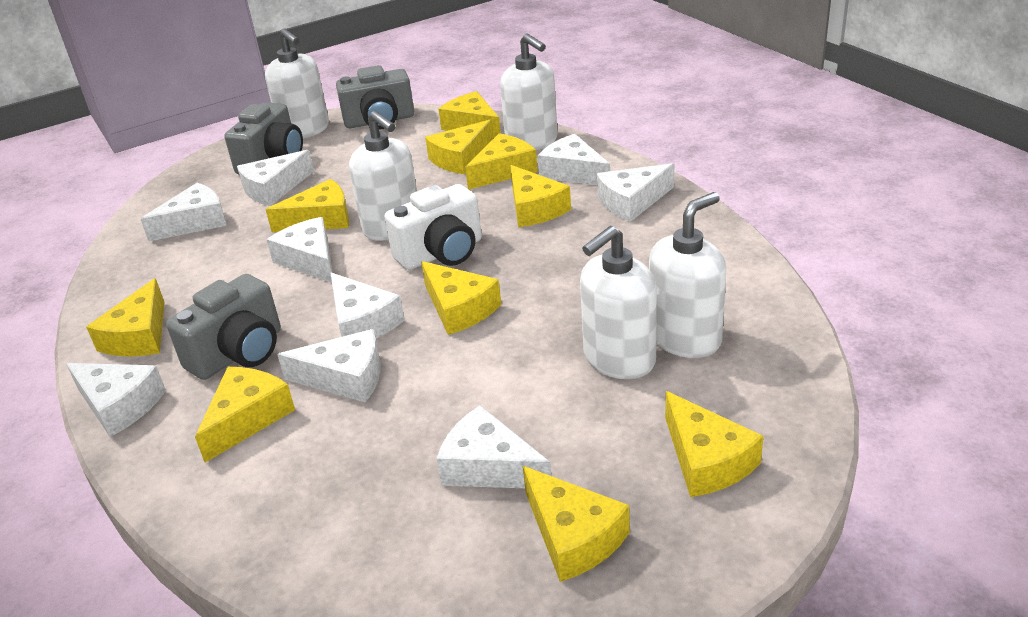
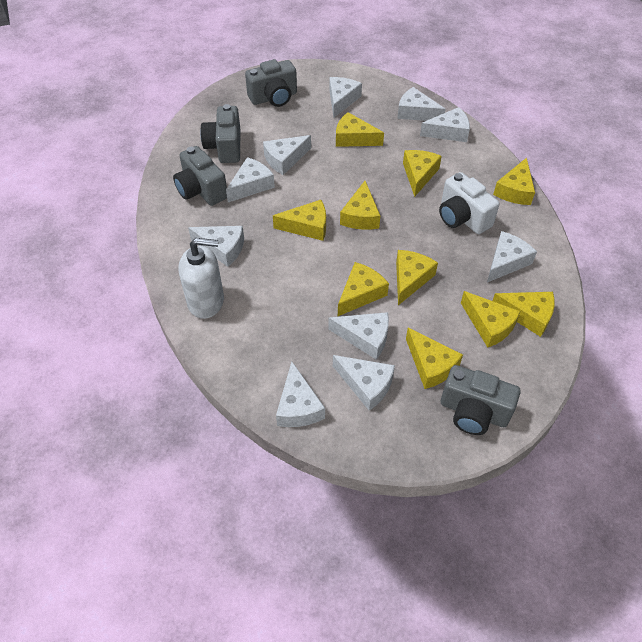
grey camera: 3 -> 4
white cheese: 9 -> 10
white soap dispenser: 5 -> 1

